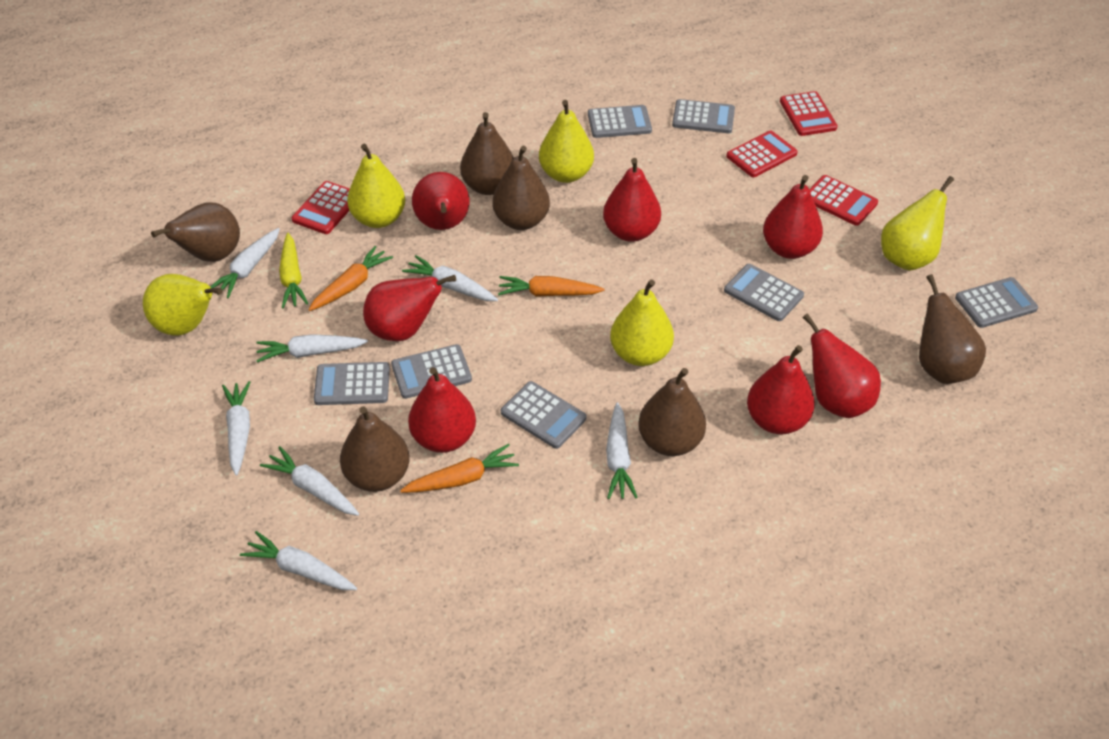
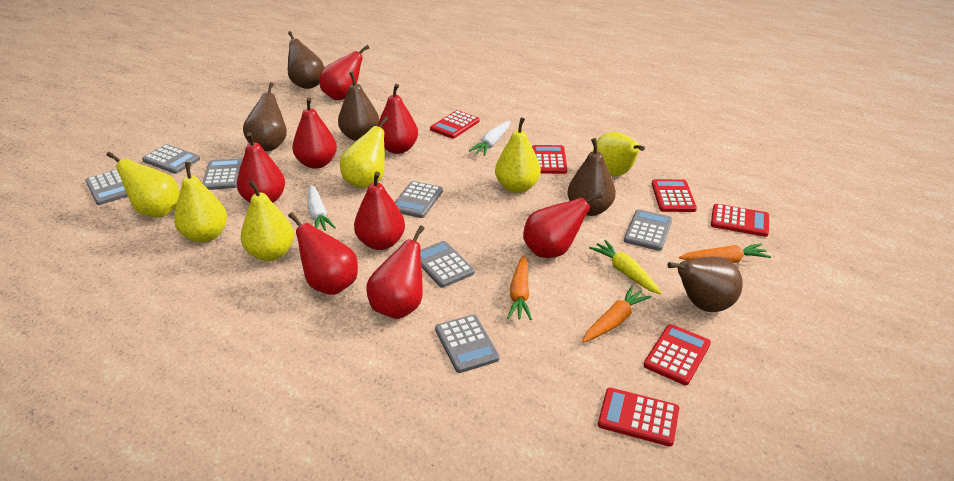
brown pear: 6 -> 5
red calculator: 4 -> 6
red pear: 7 -> 8
white carrot: 7 -> 2
yellow pear: 5 -> 6

